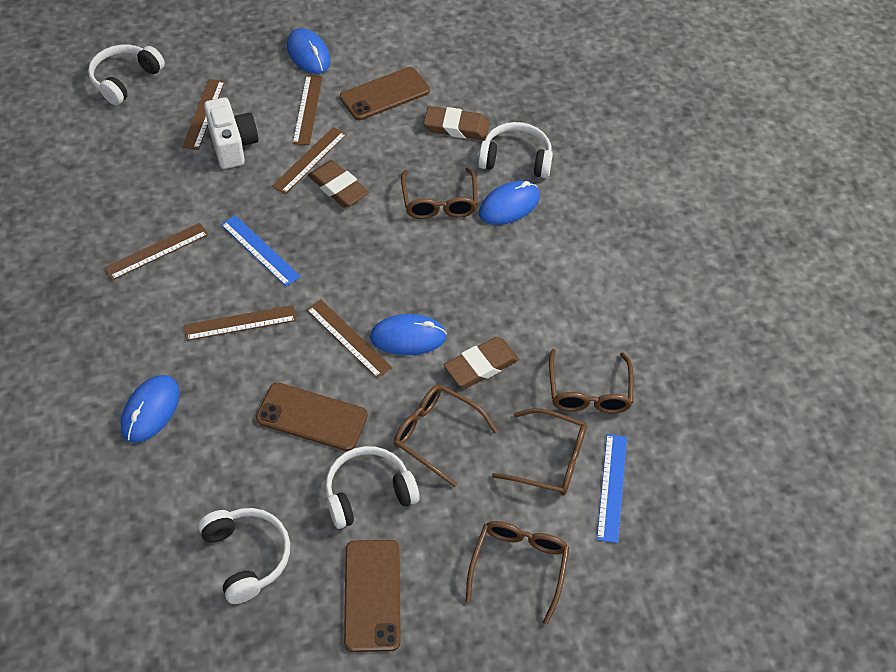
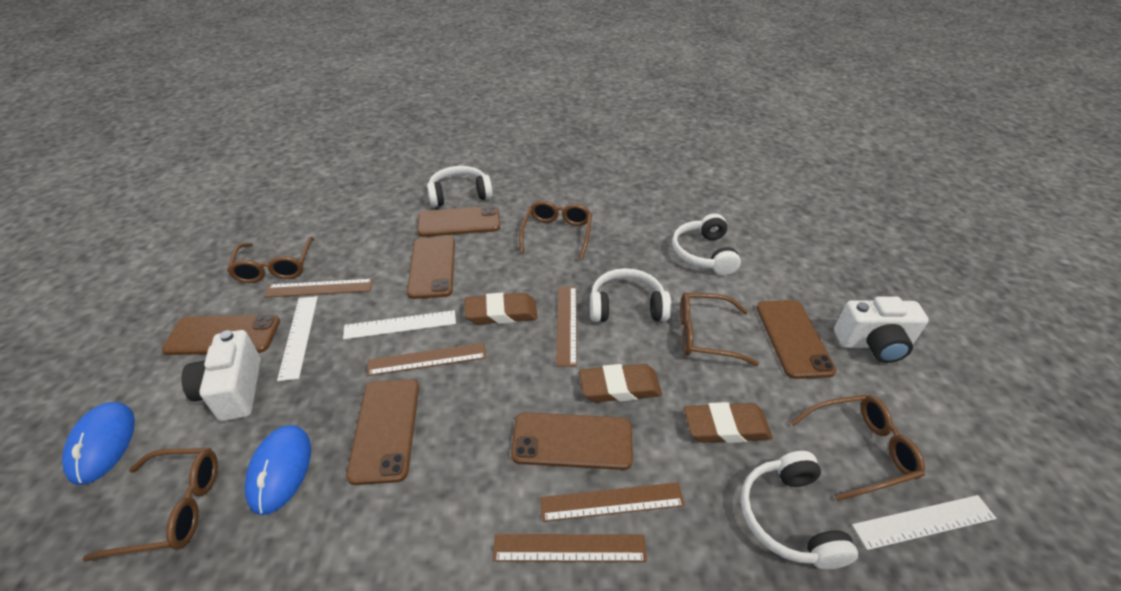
blue mouse: 4 -> 2
blue ruler: 2 -> 0
brown phone: 3 -> 6
brown ruler: 6 -> 5
white camera: 1 -> 2
white ruler: 0 -> 3

